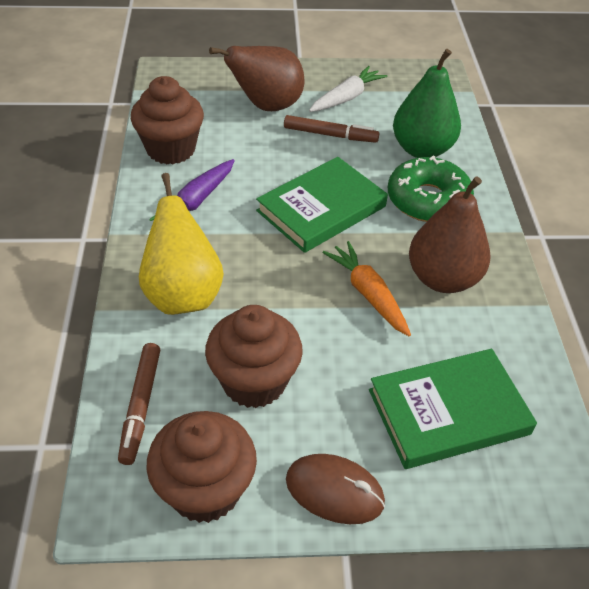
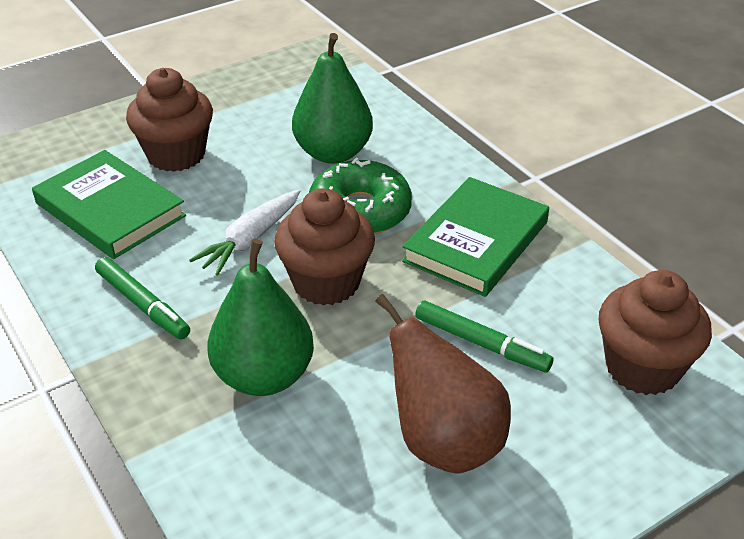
brown marker: 2 -> 0
brown mouse: 1 -> 0
brown pear: 2 -> 1
green marker: 0 -> 2
green pear: 1 -> 2
orange carrot: 1 -> 0
purple carrot: 1 -> 0
yellow pear: 1 -> 0

